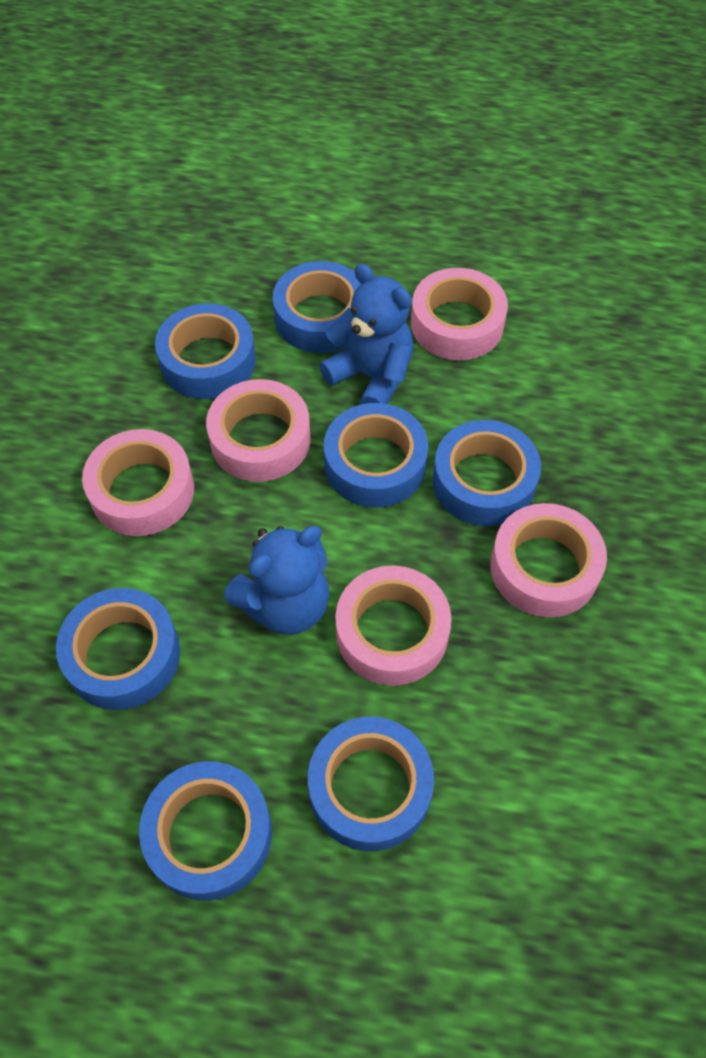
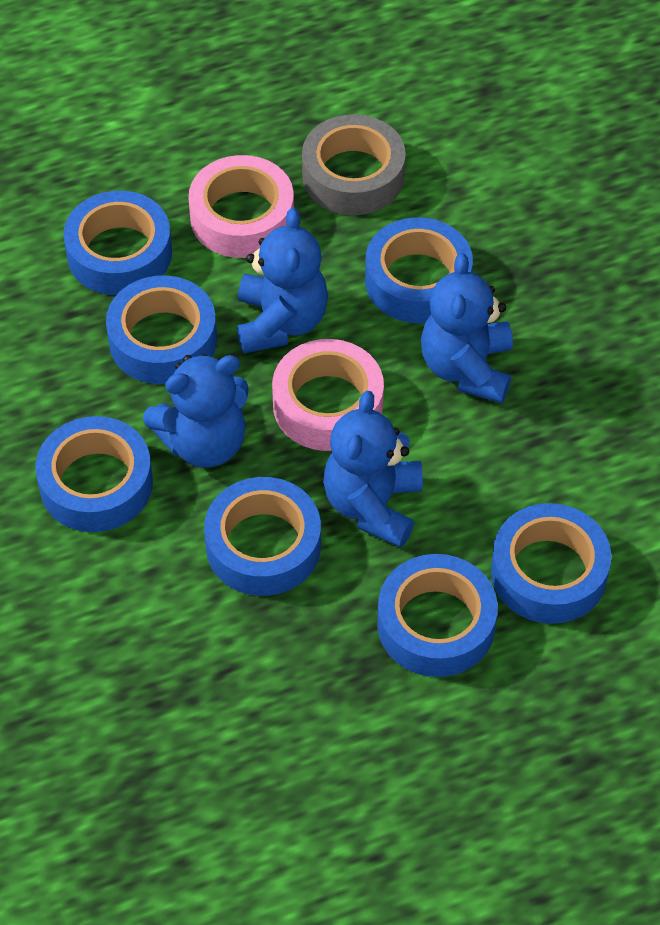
blue teddy bear: 2 -> 4
grey tape: 0 -> 1
pink tape: 5 -> 2

